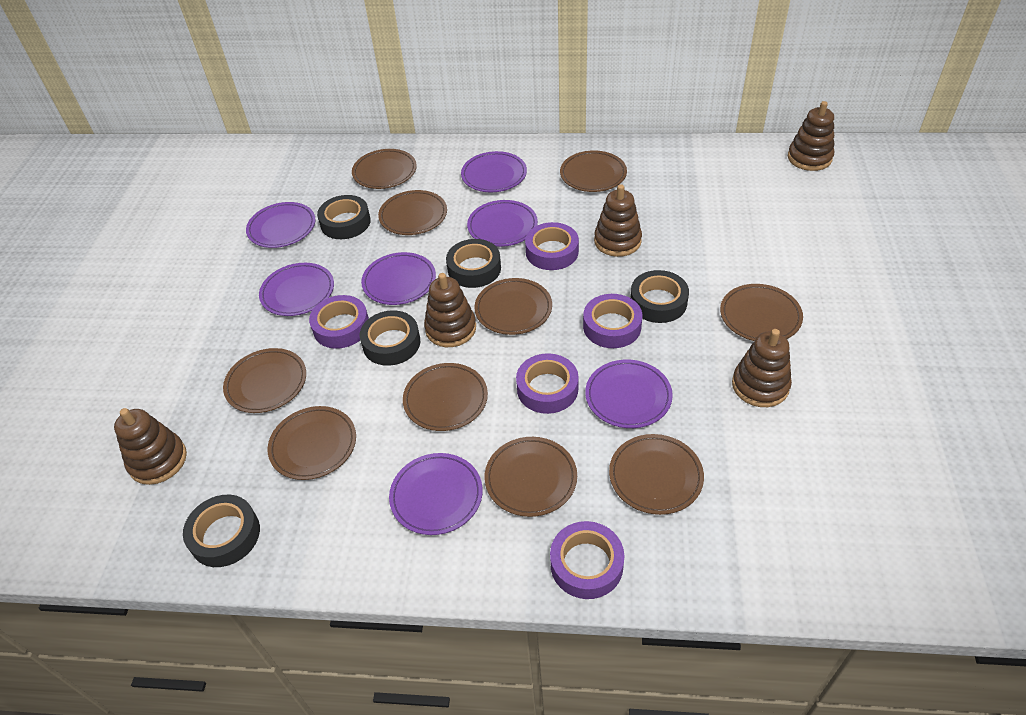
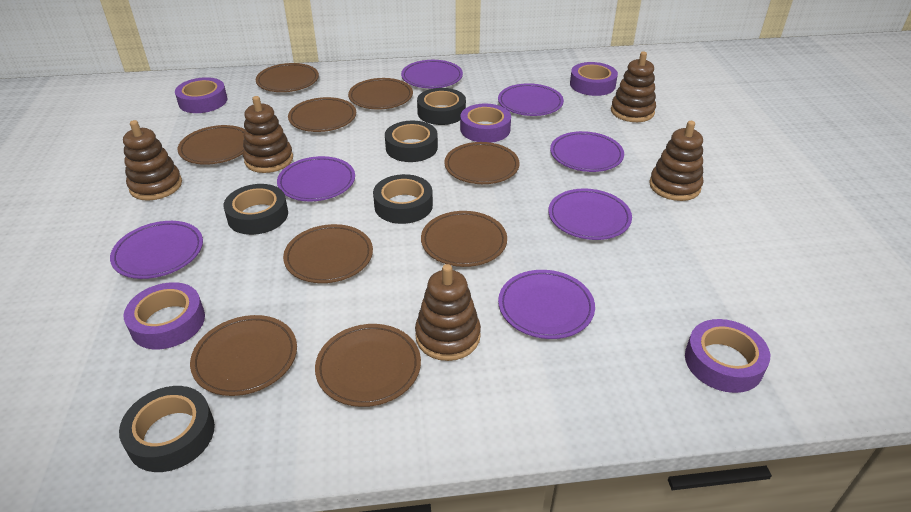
brown plate: 10 -> 9

